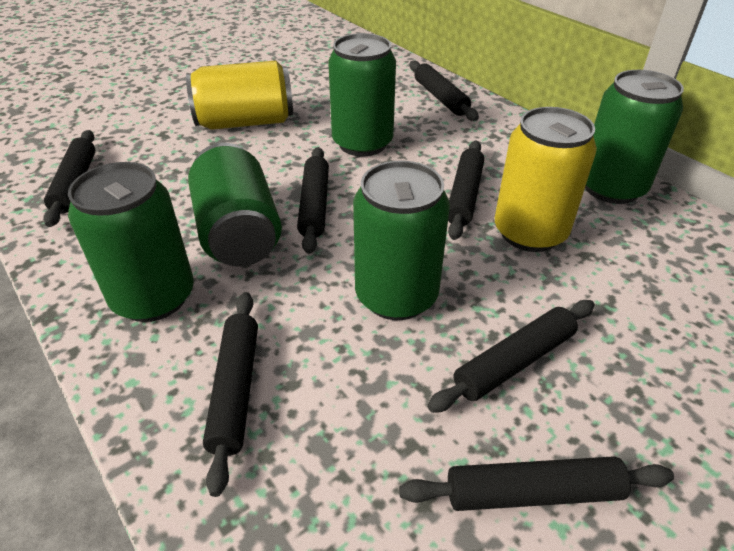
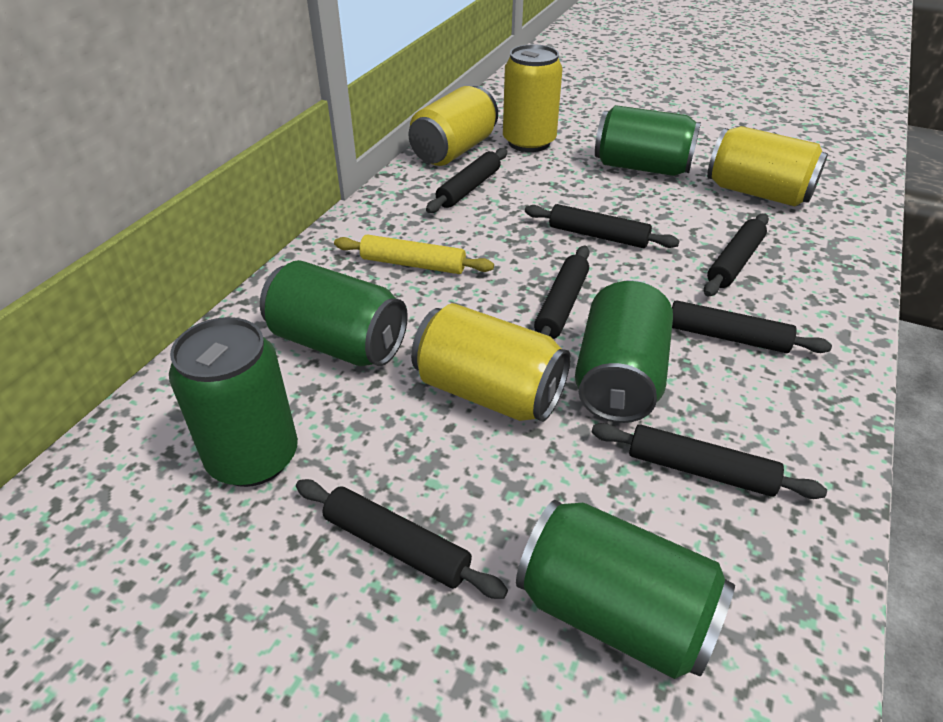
yellow can: 2 -> 4
yellow rolling pin: 0 -> 1

